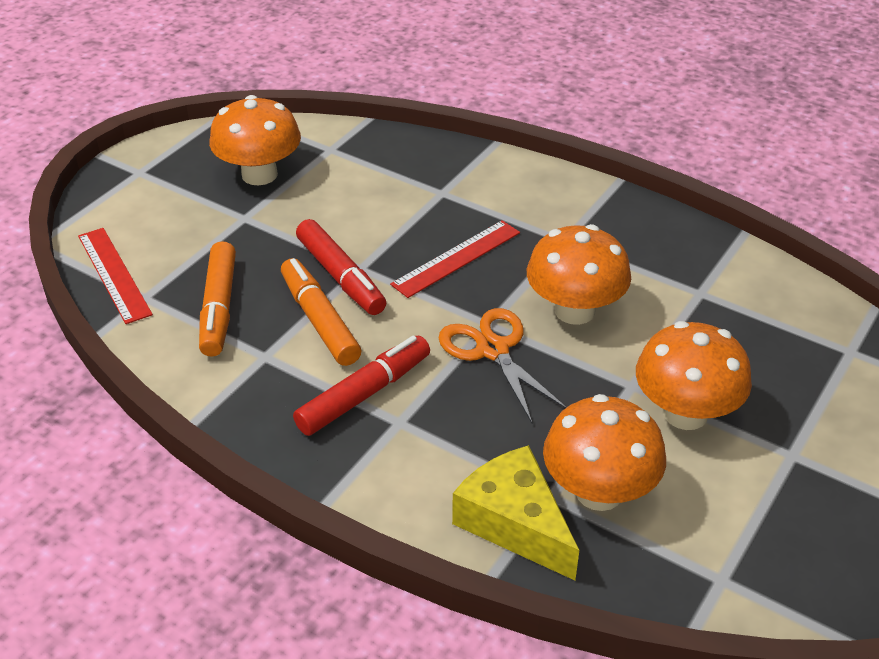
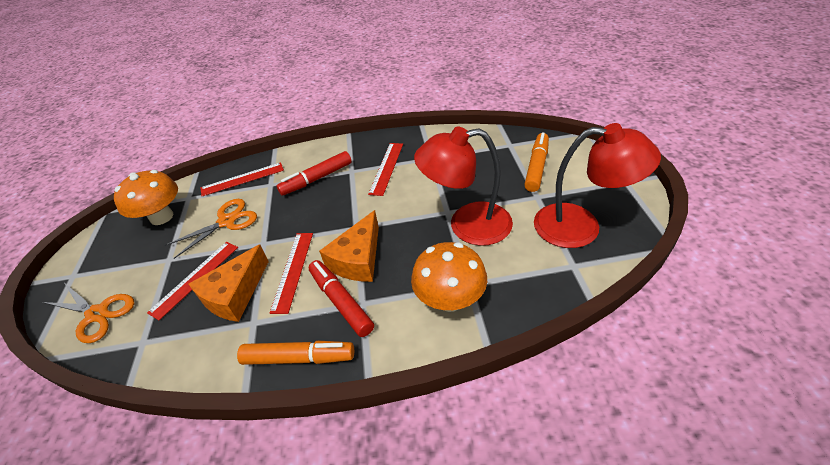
orange cheese: 0 -> 2
orange mushroom: 4 -> 2
orange scissors: 1 -> 2
red lamp: 0 -> 2
red ruler: 2 -> 4
yellow cheese: 1 -> 0

